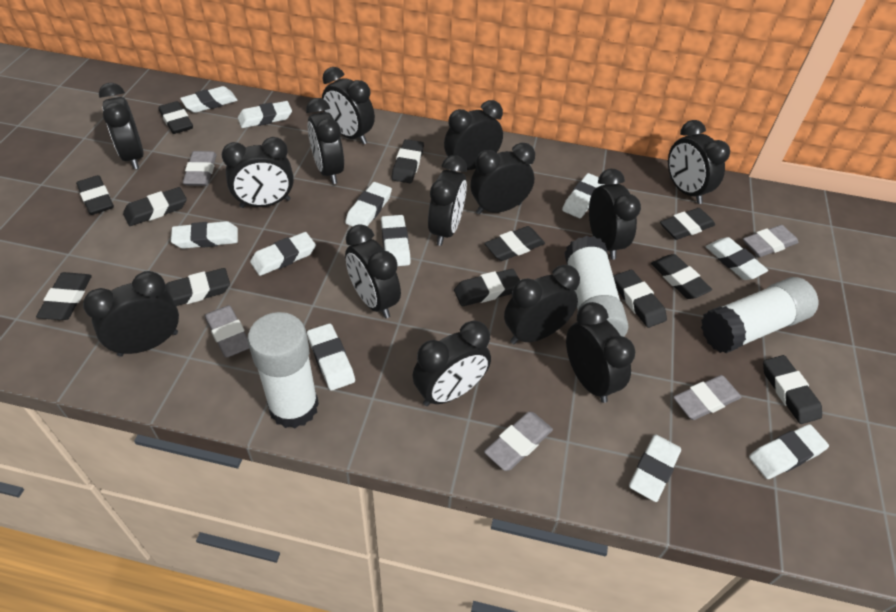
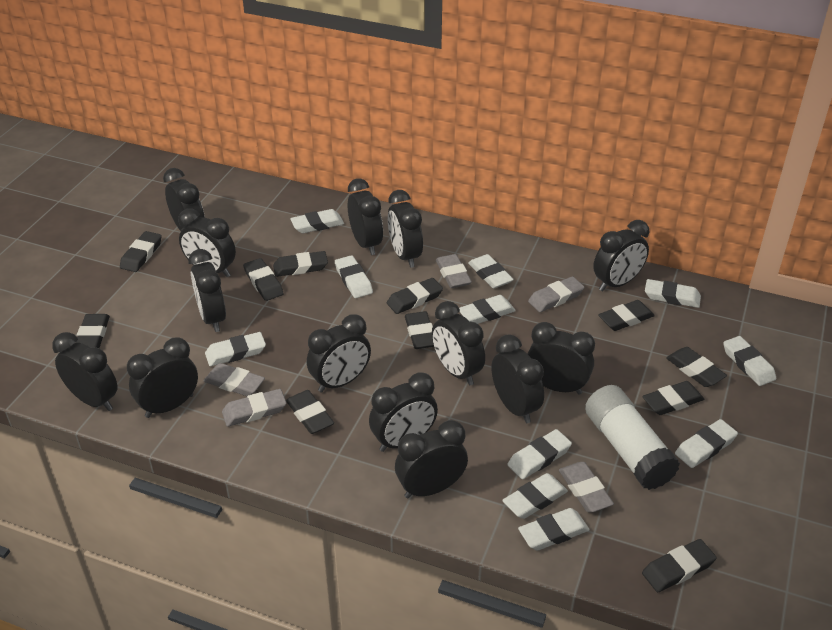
black eraser: 12 -> 11
white glue stick: 3 -> 1

